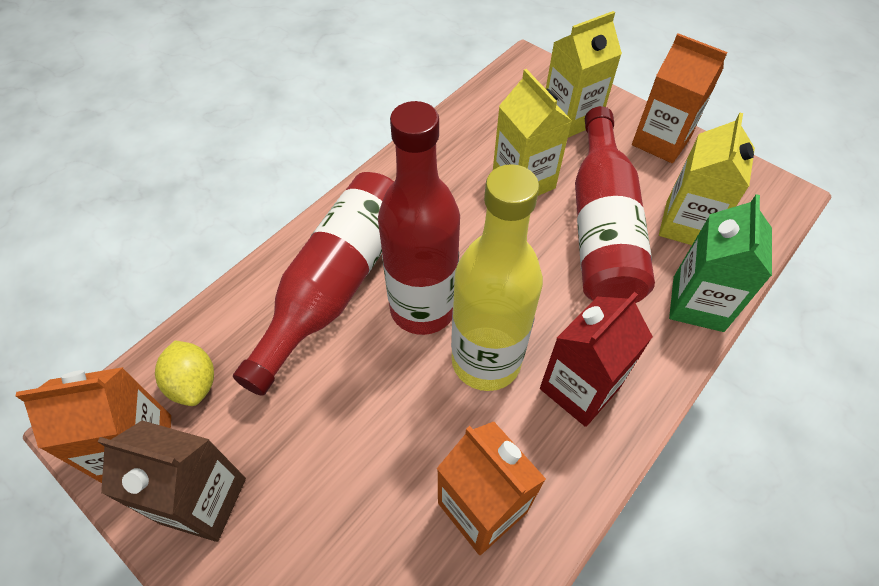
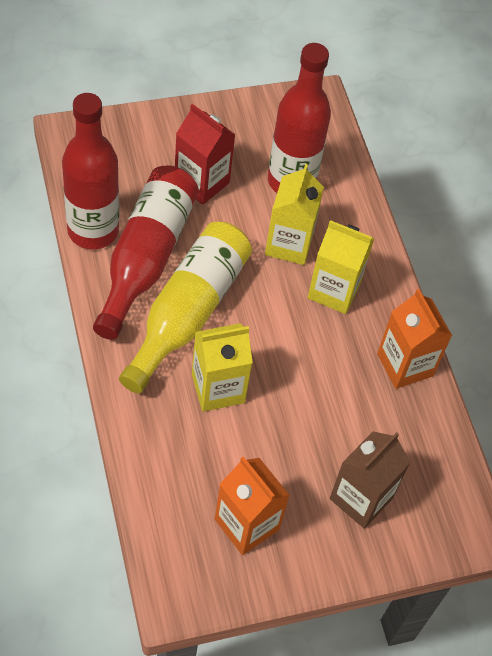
green carton: 1 -> 0
orange carton: 3 -> 2
yellow lemon: 1 -> 0

